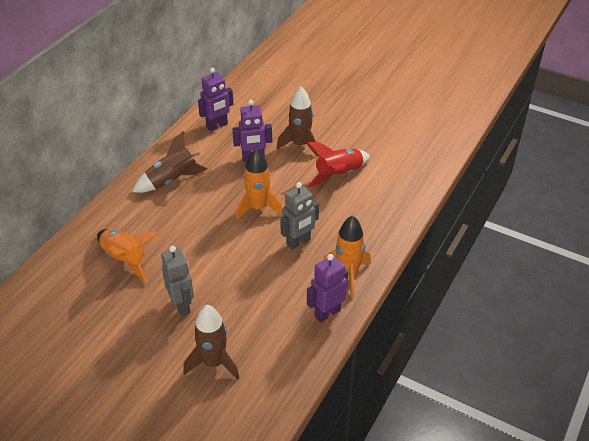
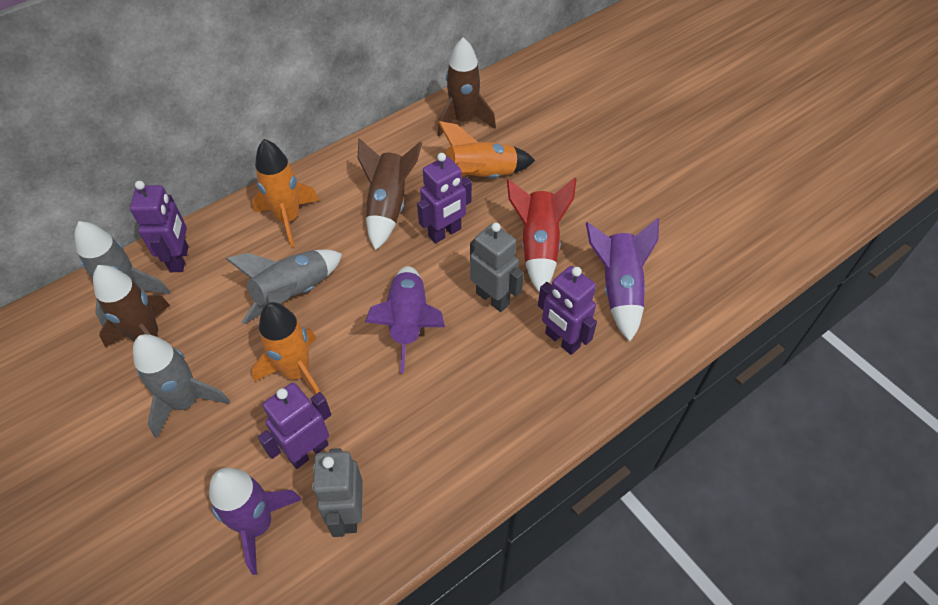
grey rocket: 0 -> 3
purple robot: 3 -> 4
purple rocket: 0 -> 3

